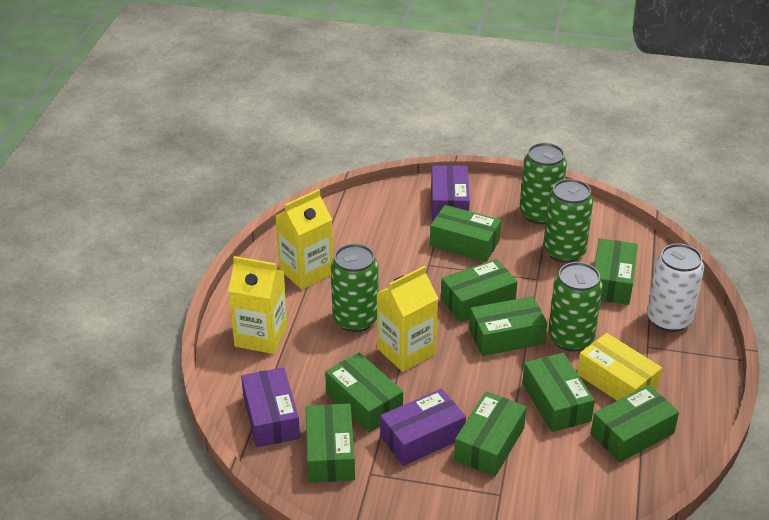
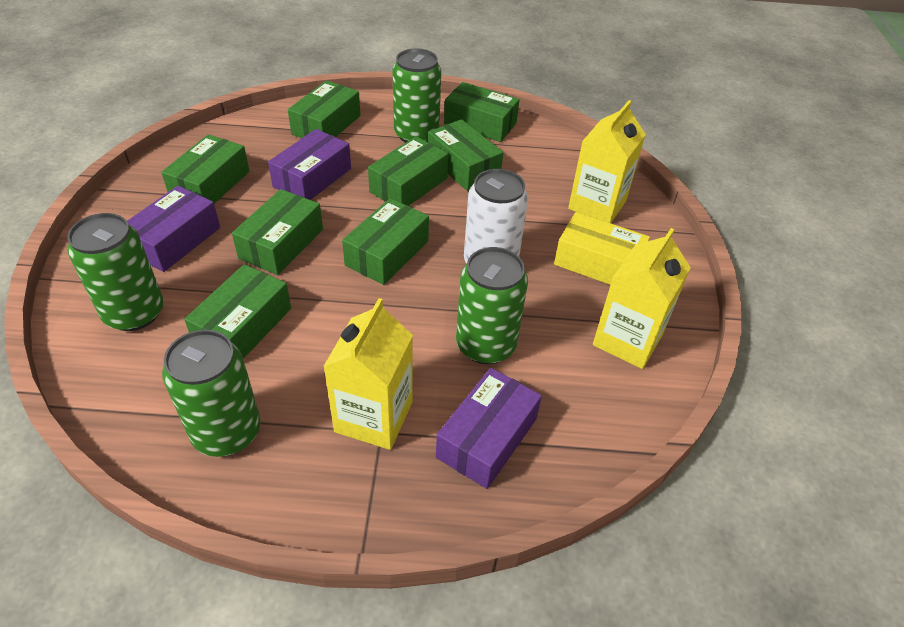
green box: 9 -> 8

